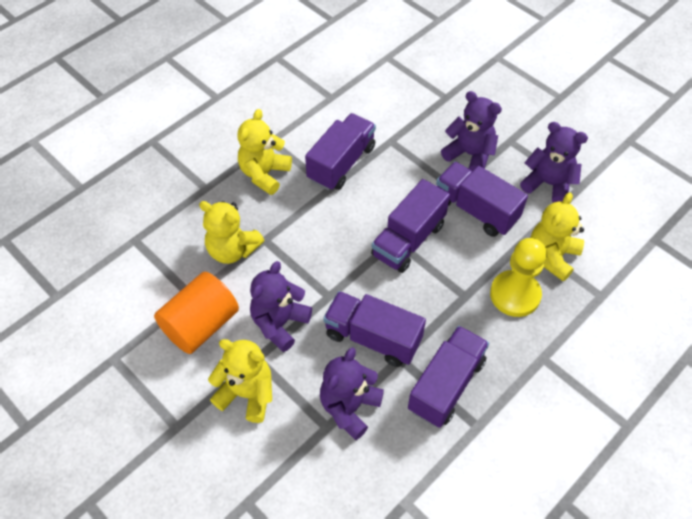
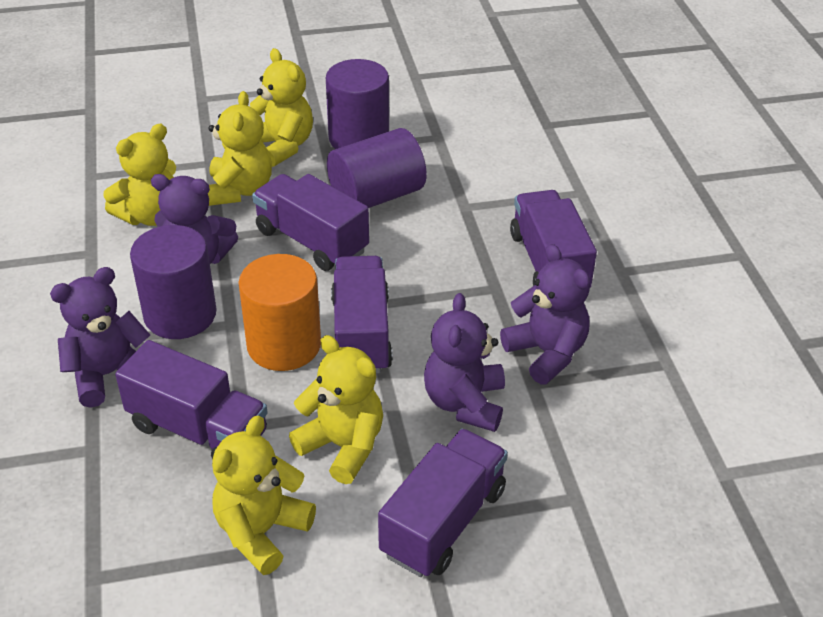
purple cylinder: 0 -> 3
yellow pawn: 1 -> 0
yellow teddy bear: 4 -> 5

